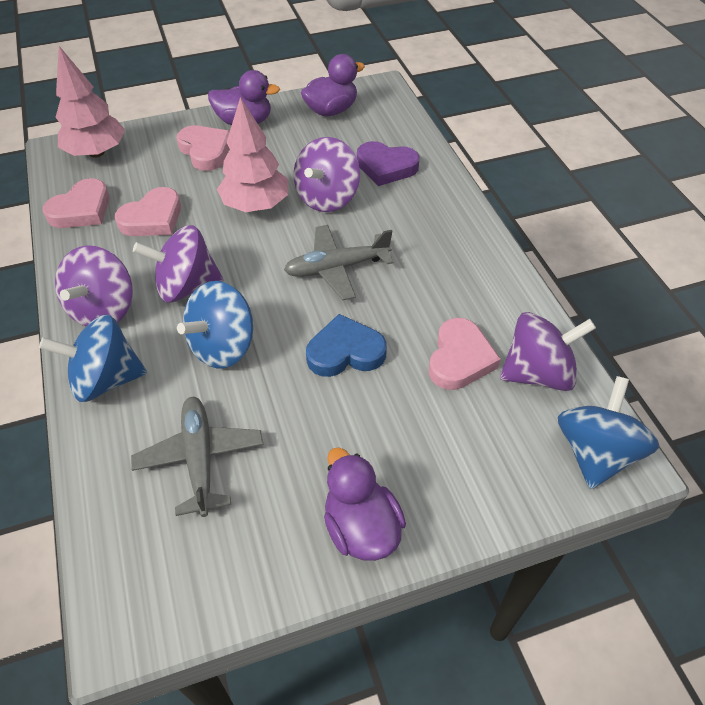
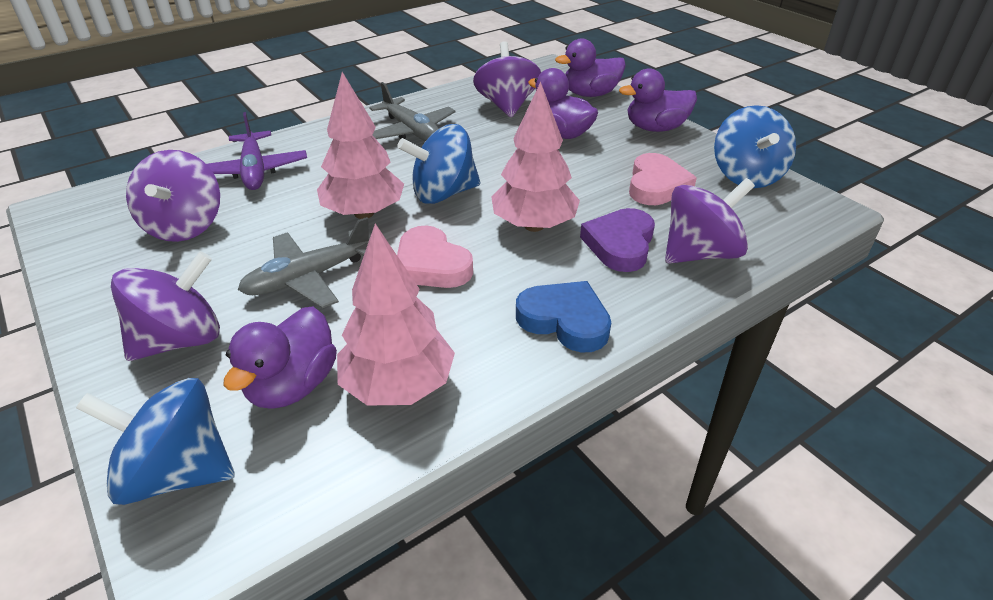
pink heart: 4 -> 2
pink tree: 2 -> 3
purple duck: 3 -> 4
purple plane: 0 -> 1

